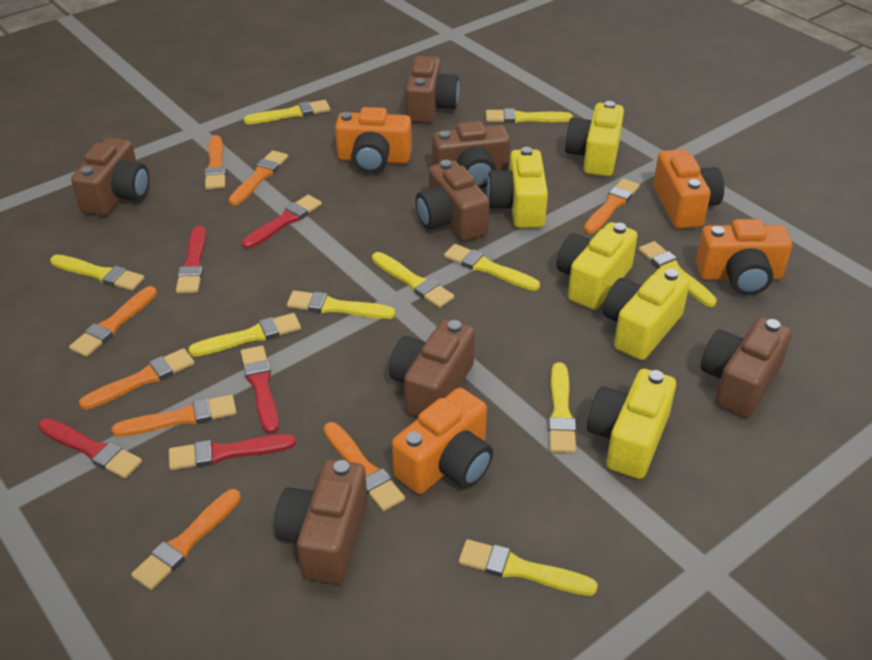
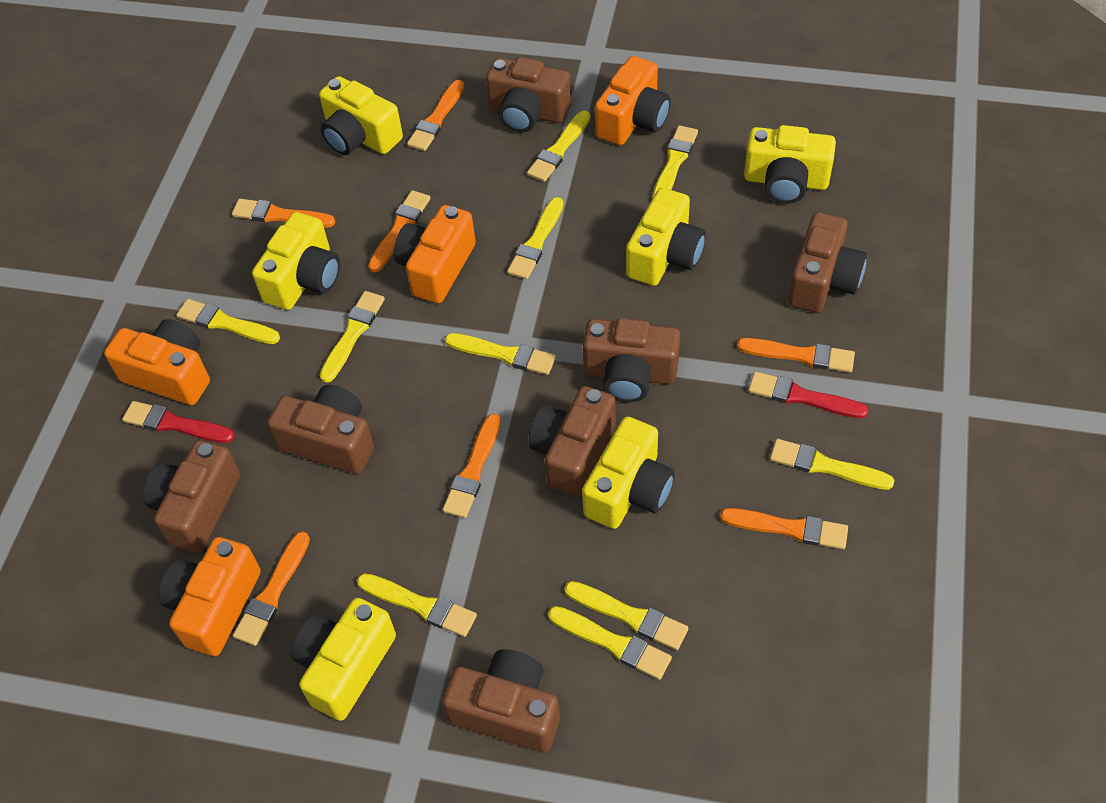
orange brush: 8 -> 7
red brush: 5 -> 2
yellow camera: 5 -> 6

